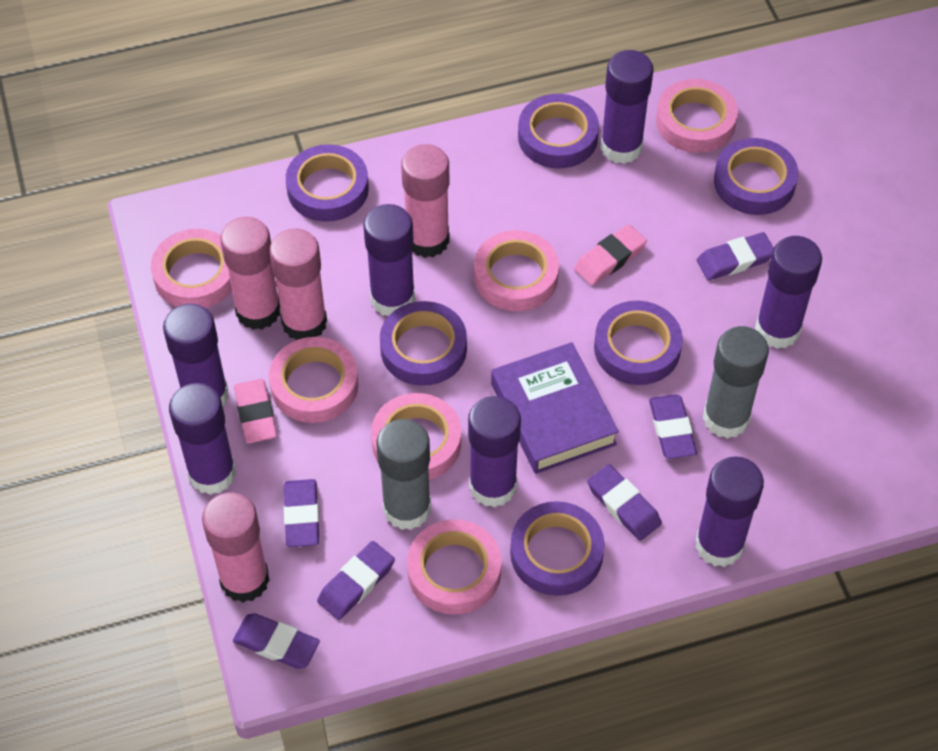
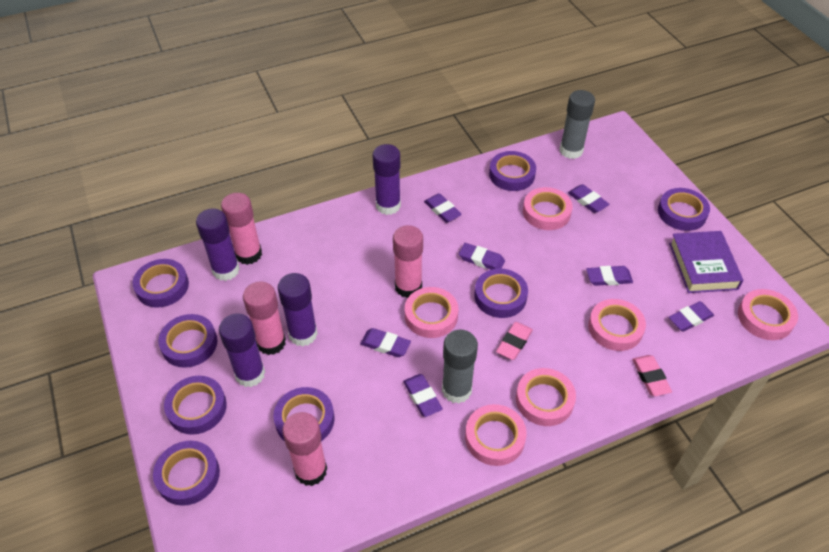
purple eraser: 6 -> 7
purple glue stick: 7 -> 4
purple tape: 6 -> 8

